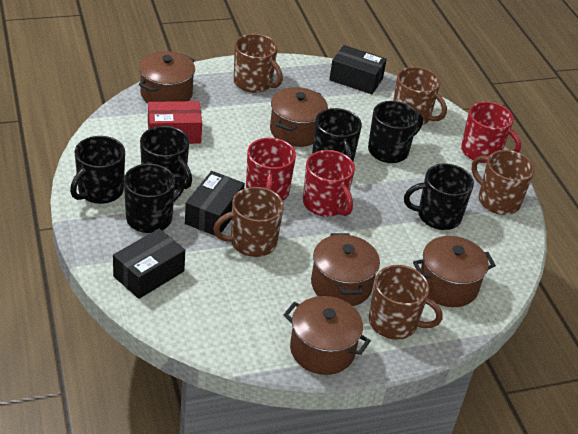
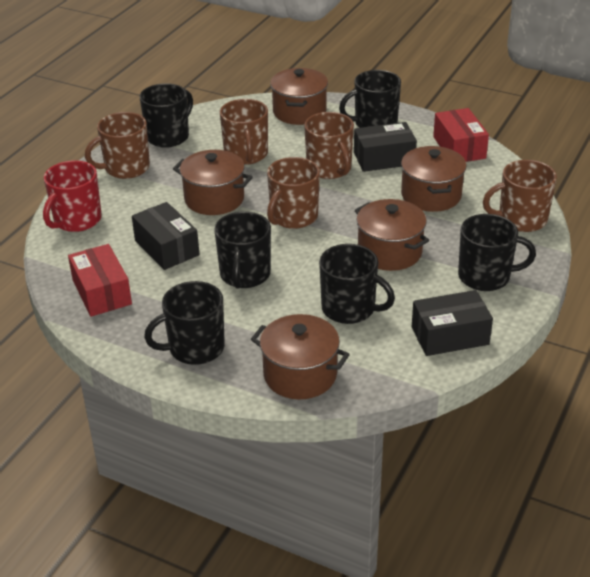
red box: 1 -> 2
red mug: 3 -> 1

